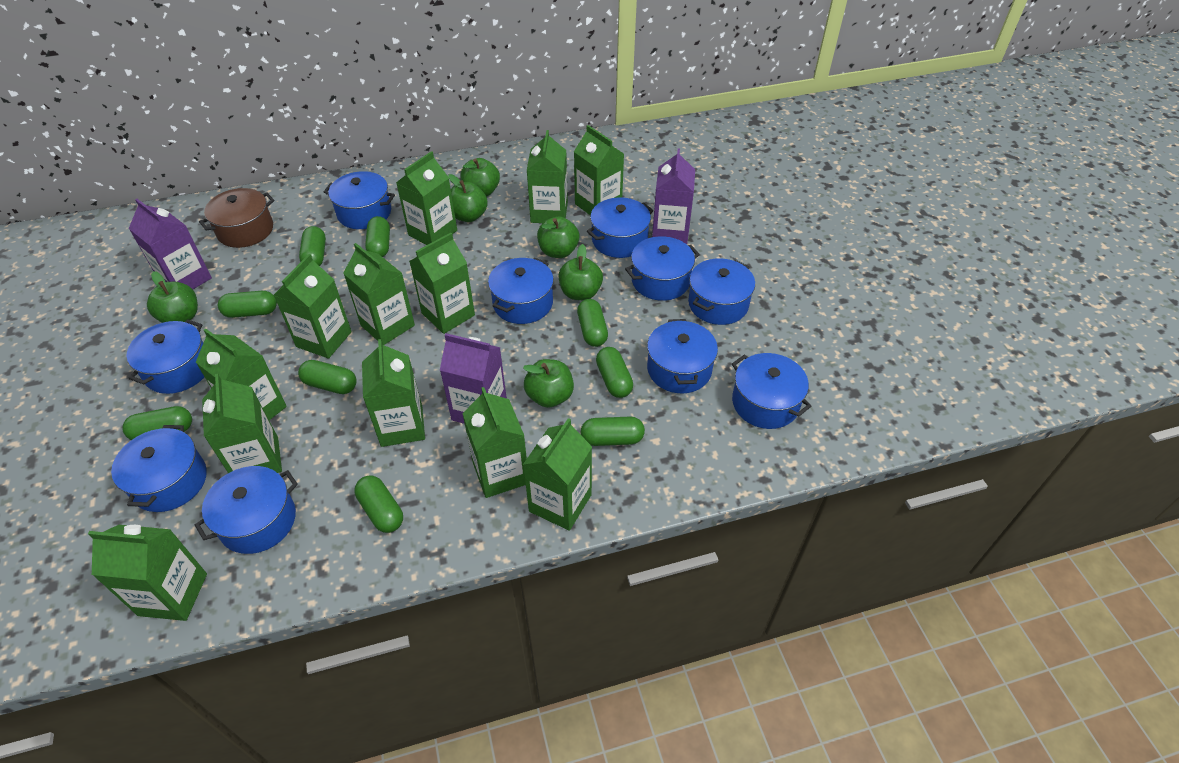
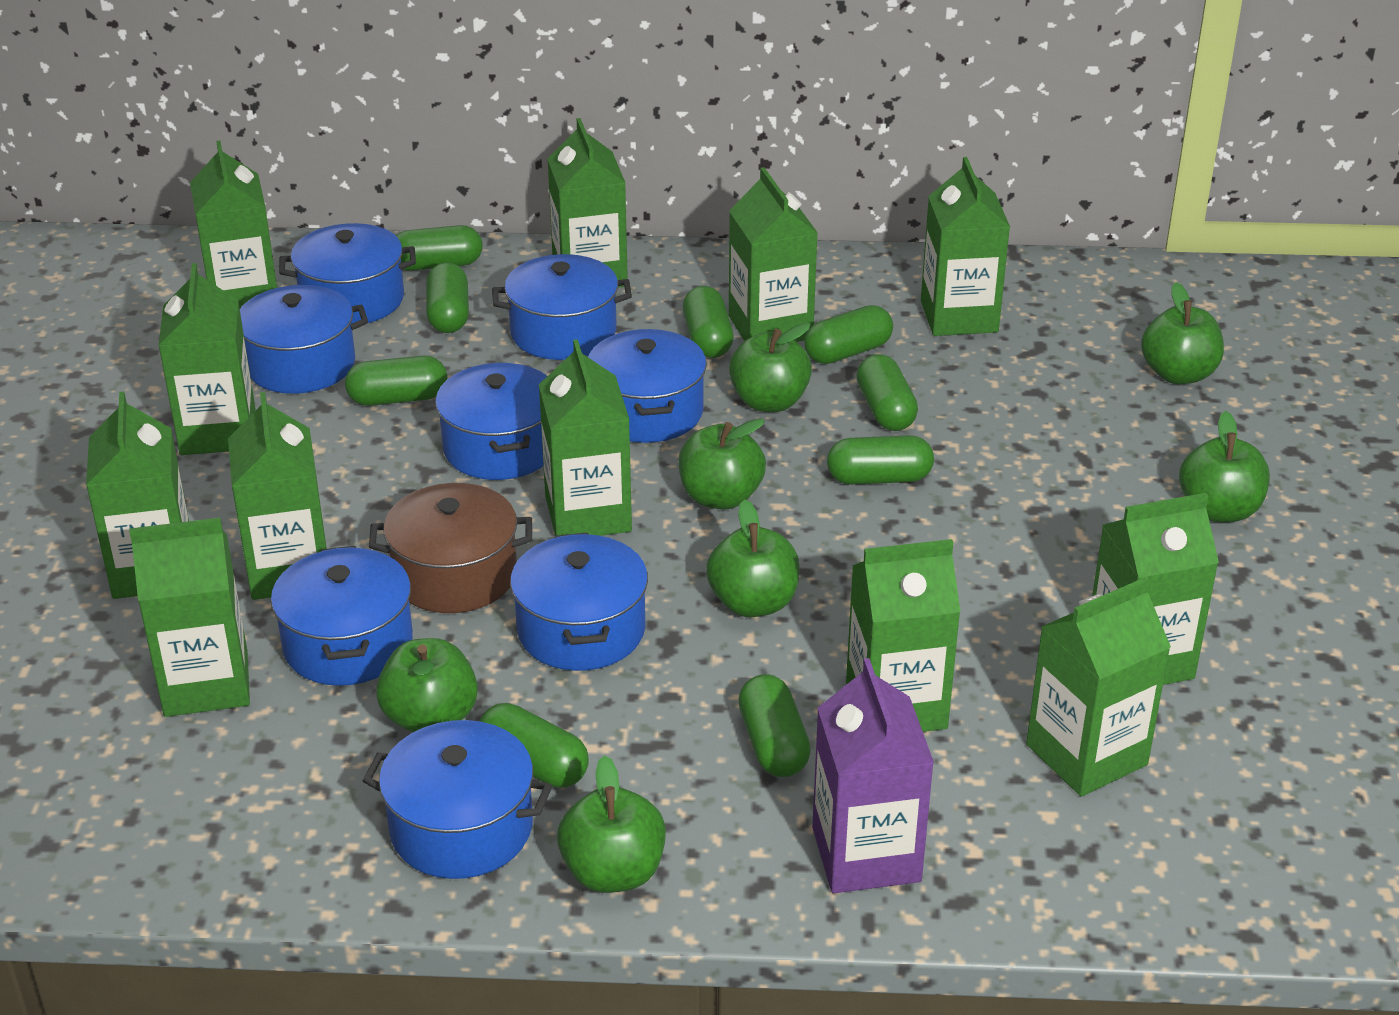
blue pot: 10 -> 8
green apple: 6 -> 7
purple carton: 3 -> 1

